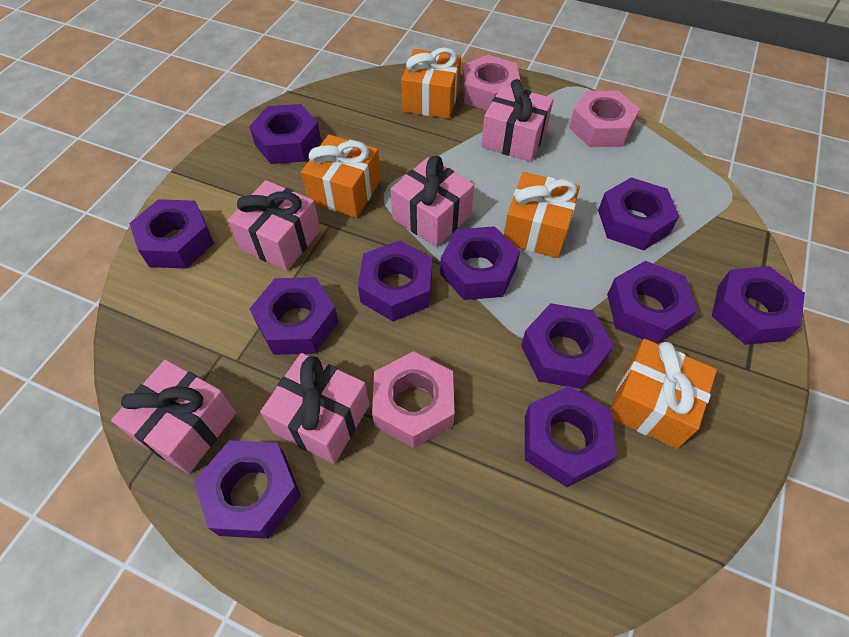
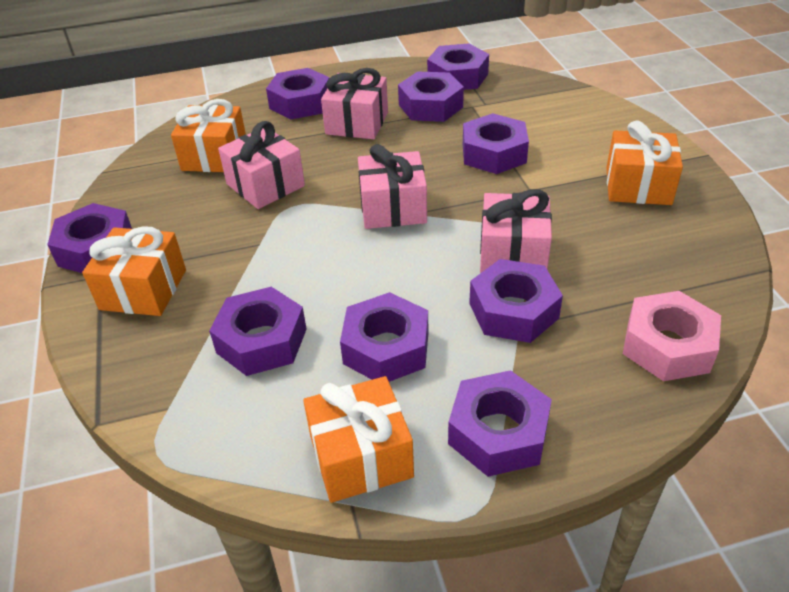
pink gift: 5 -> 4
pink nut: 3 -> 1
purple nut: 11 -> 9

